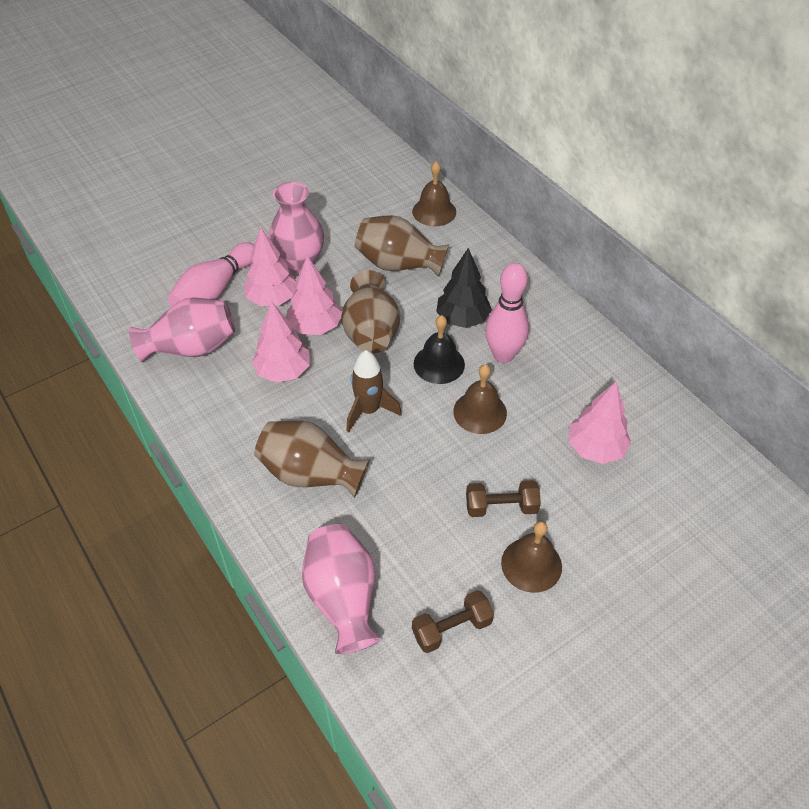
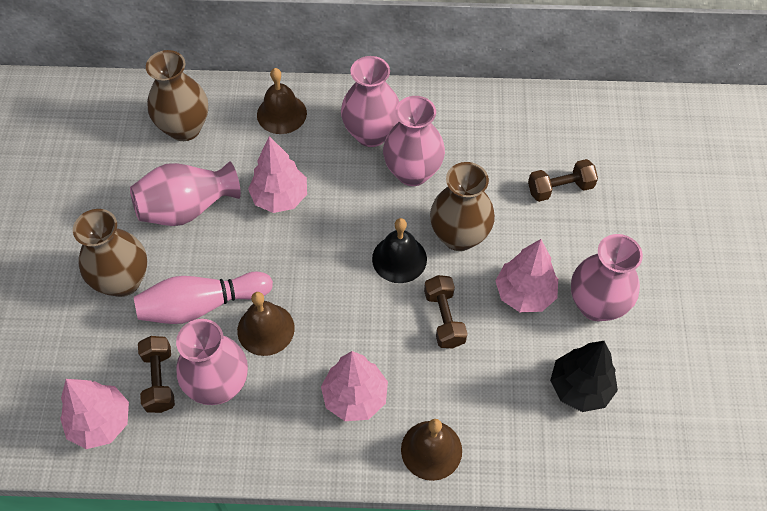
brown dumbbell: 2 -> 3
brown rocket: 1 -> 0
pink bowling pin: 2 -> 1
pink vase: 3 -> 5

